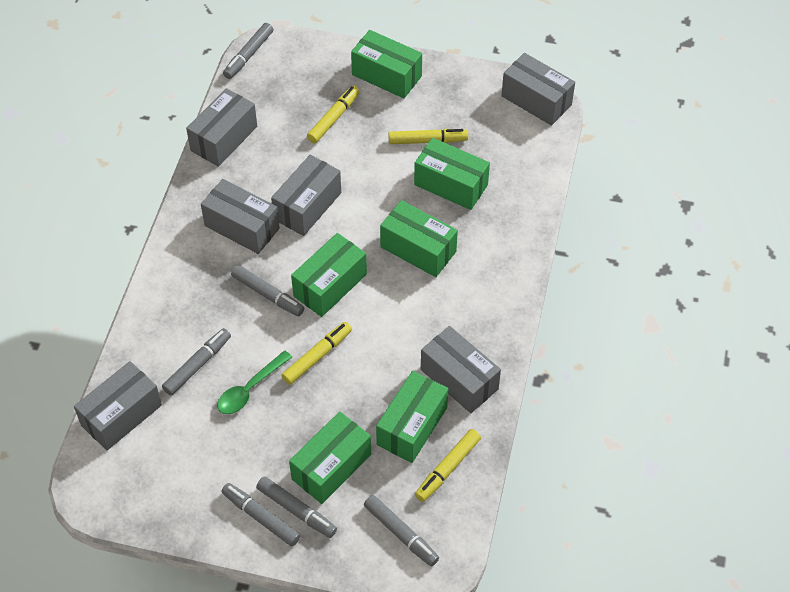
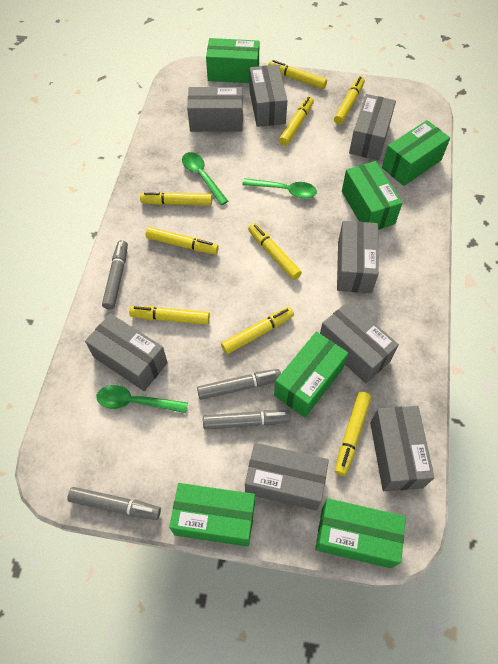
green spoon: 1 -> 3
grey box: 6 -> 8
grey marker: 6 -> 4
yellow marker: 4 -> 9

